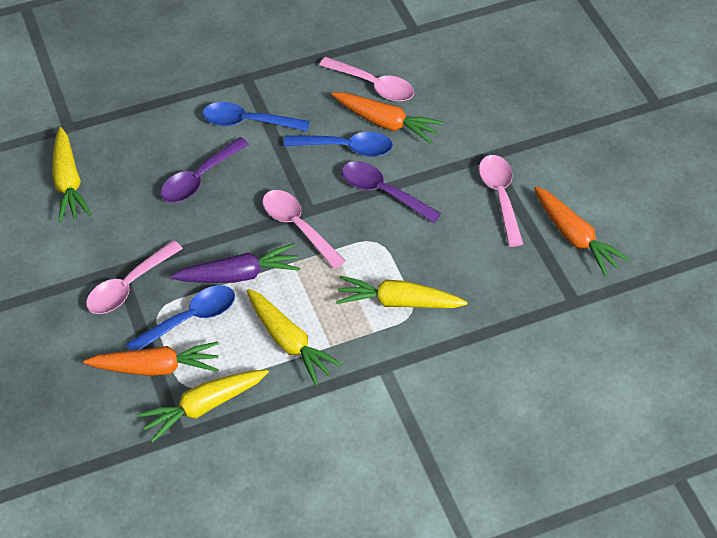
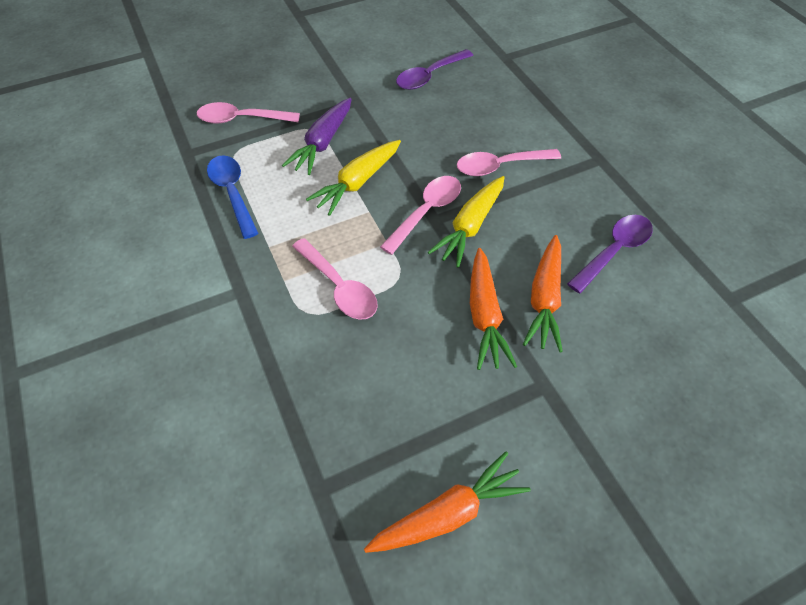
blue spoon: 3 -> 1
yellow carrot: 4 -> 2

